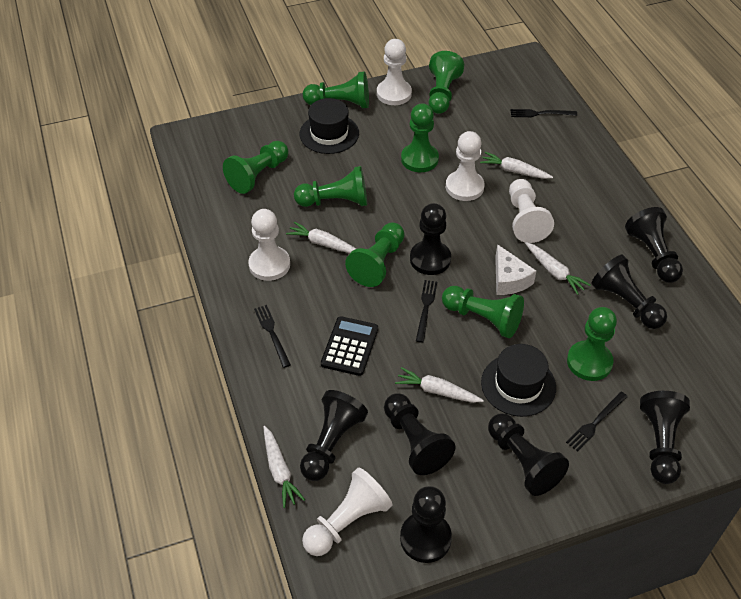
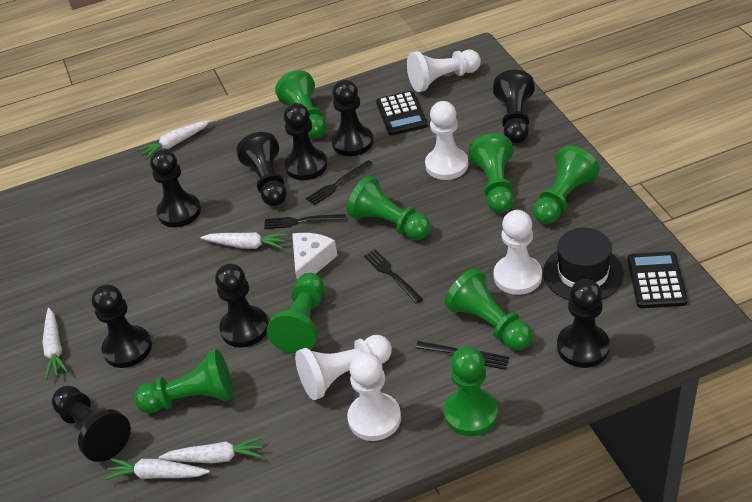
black calculator: 1 -> 2
black hat: 2 -> 1
black pawn: 8 -> 9

